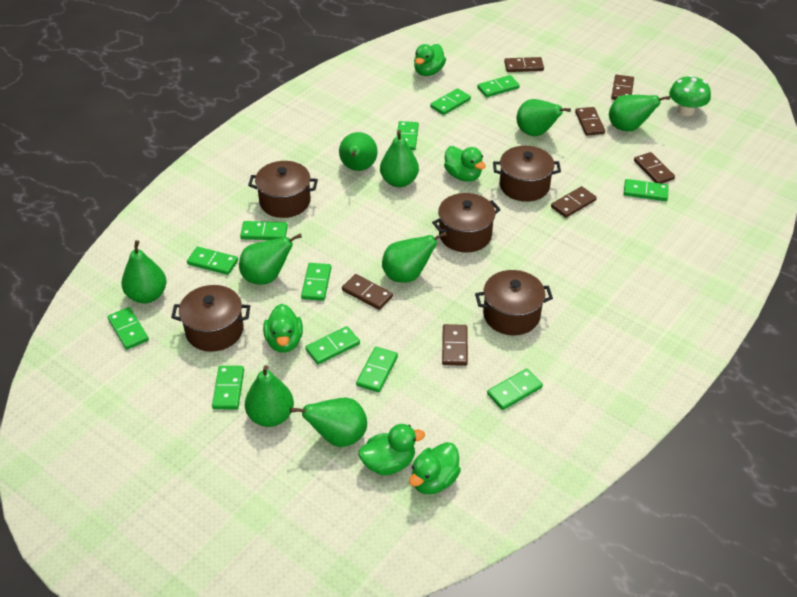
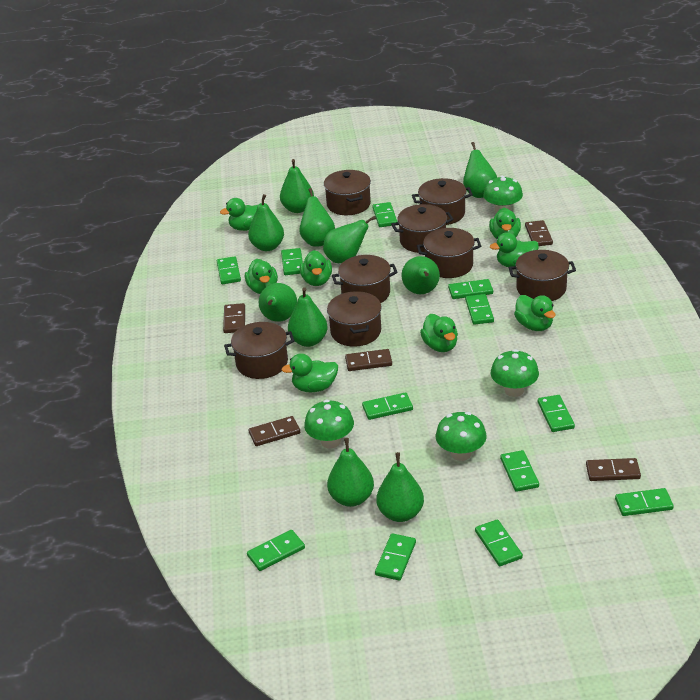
brown domino: 7 -> 5
brown pot: 5 -> 8
green duck: 5 -> 8
green mushroom: 1 -> 4
green pear: 9 -> 10

